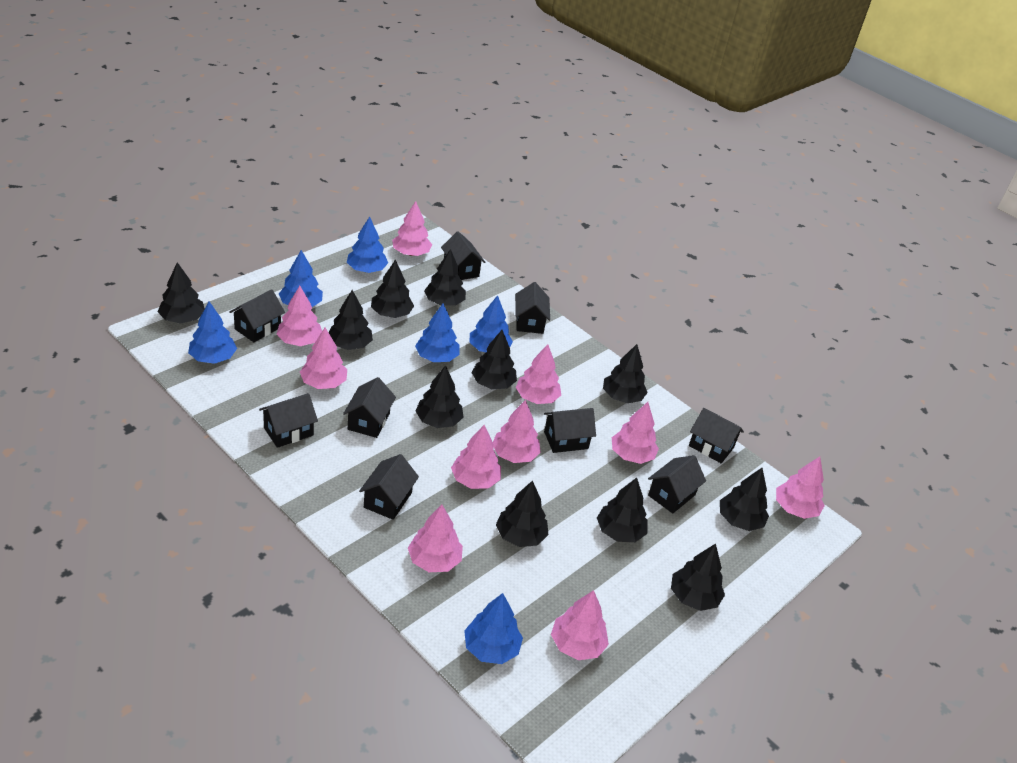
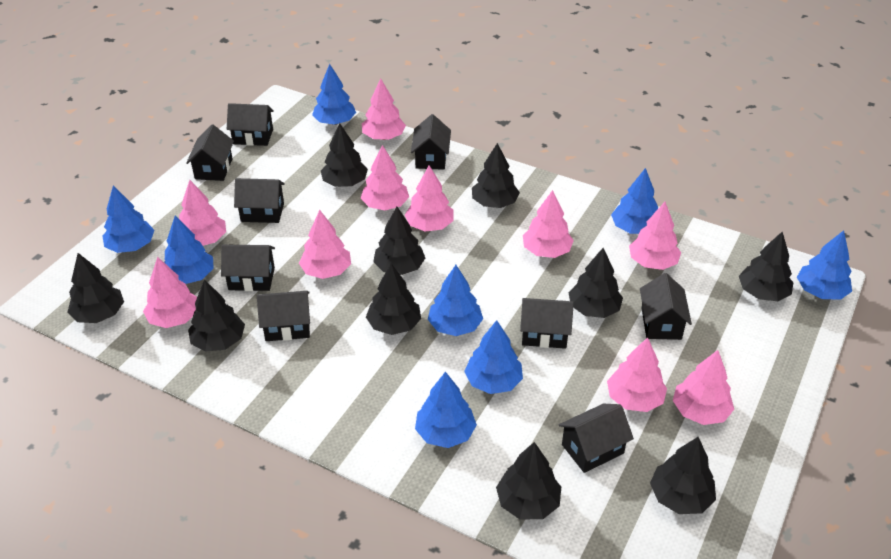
black tree: 11 -> 10
blue tree: 6 -> 8

